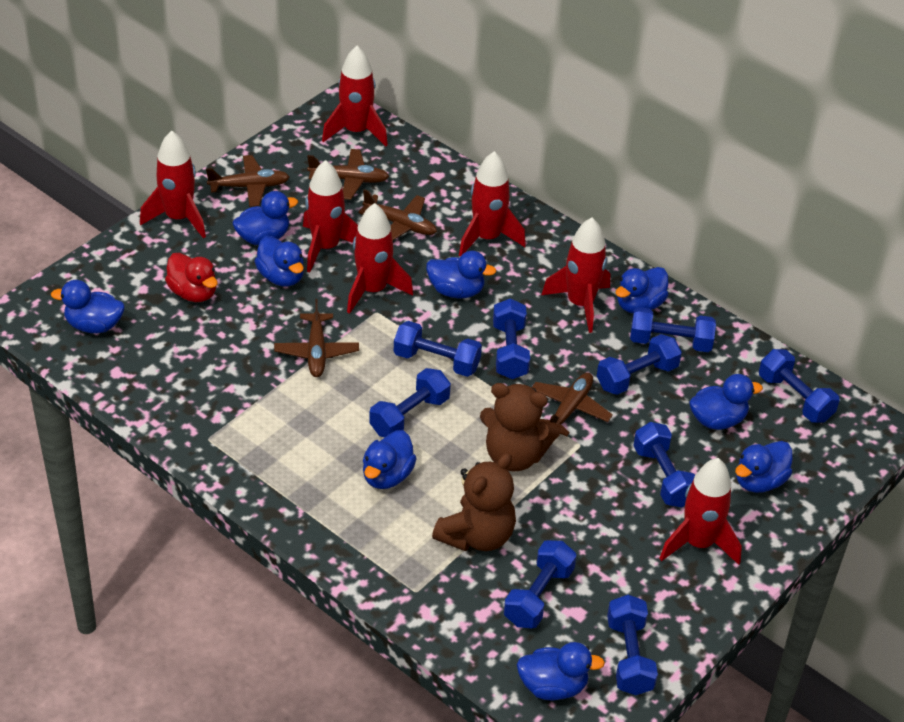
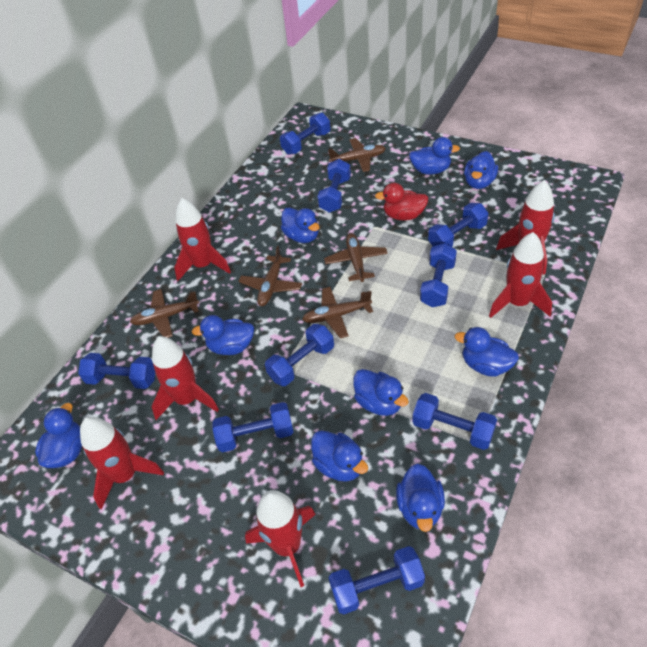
brown teddy bear: 2 -> 0
red rocket: 7 -> 6

